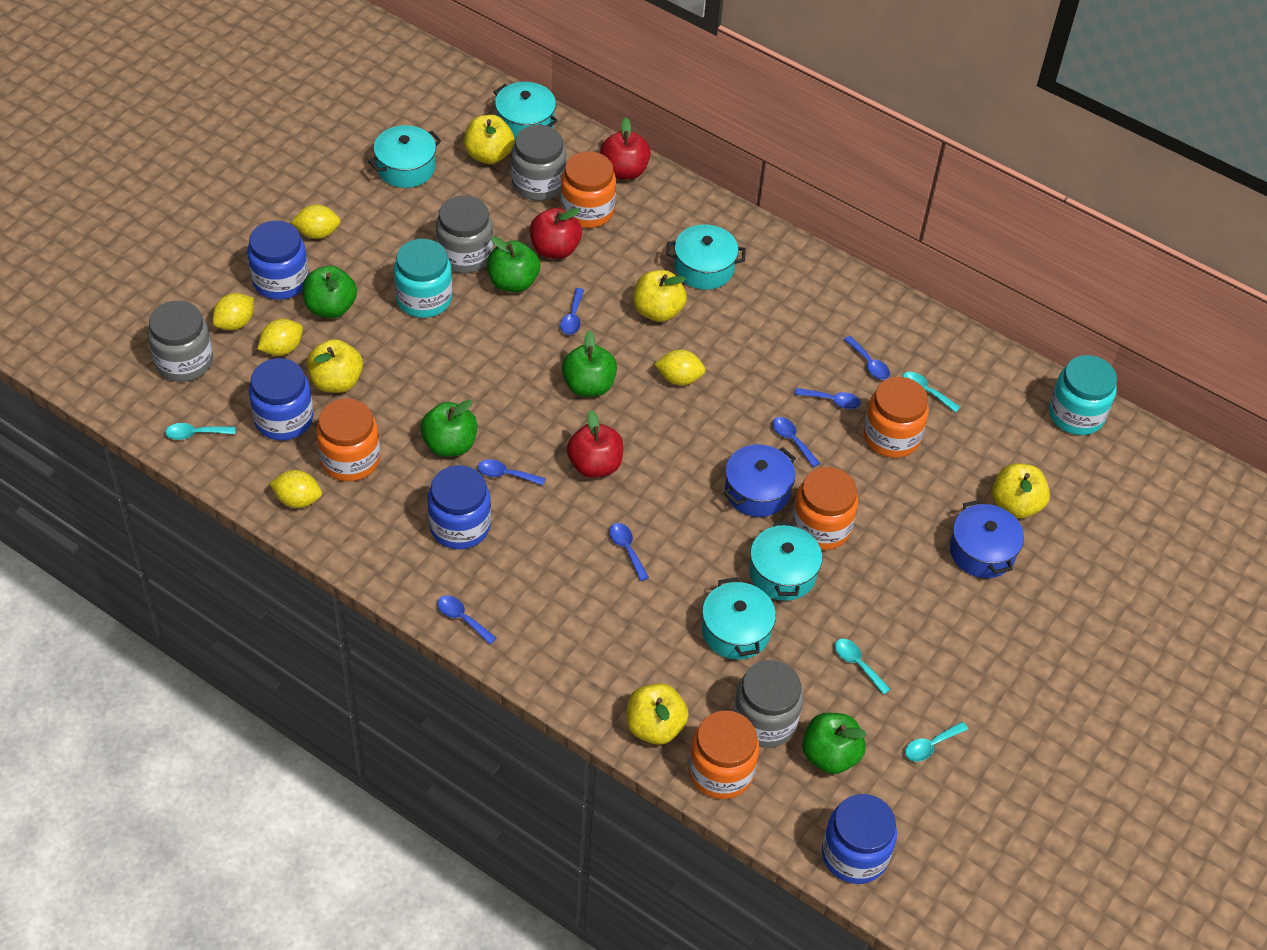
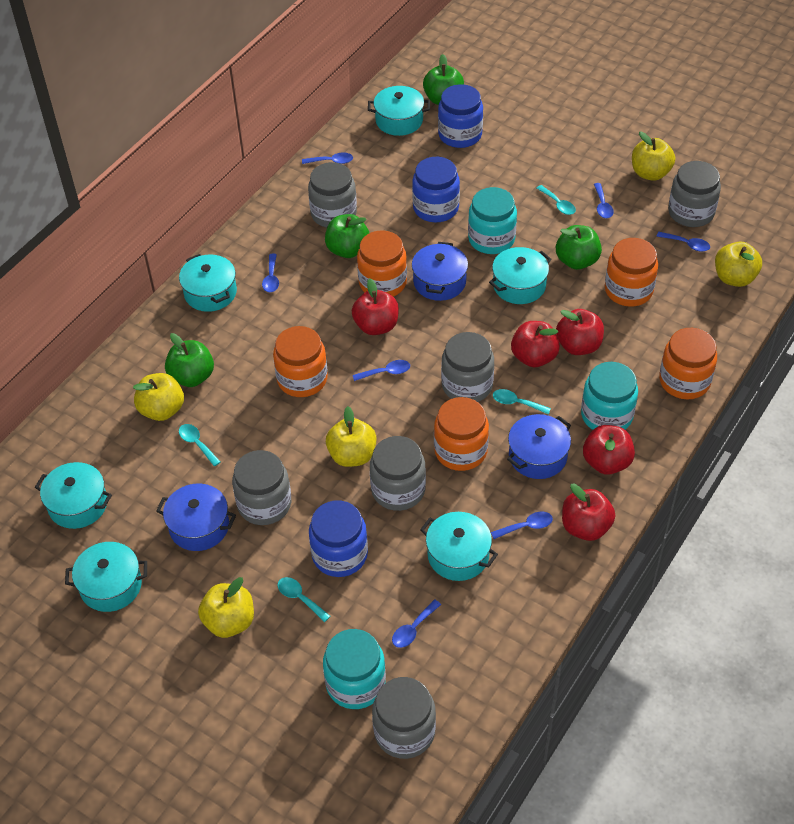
blue jar: 4 -> 3
blue pot: 2 -> 3
green apple: 5 -> 4
grey jar: 4 -> 6
red apple: 3 -> 5
turquoise jar: 2 -> 3
turquoise pot: 5 -> 6
yellow lemon: 5 -> 0

